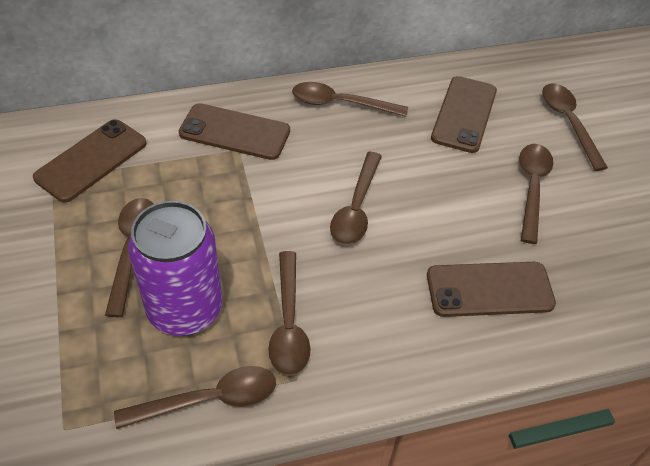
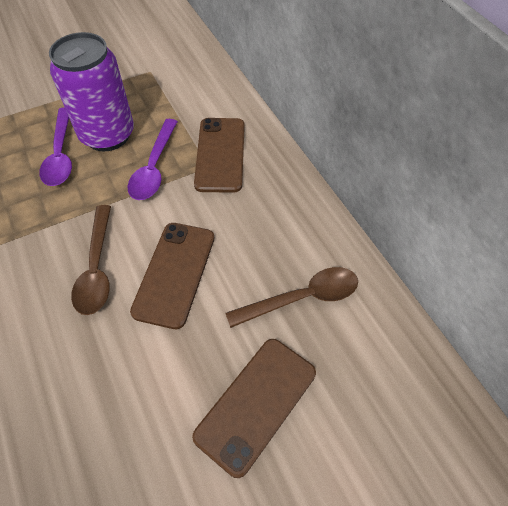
brown phone: 4 -> 3
brown spoon: 7 -> 2
purple spoon: 0 -> 2

